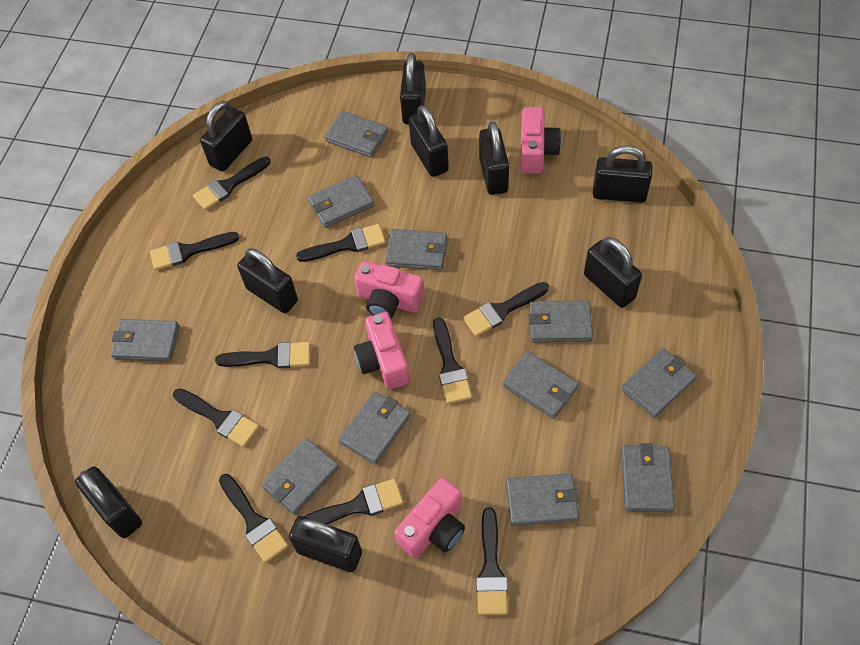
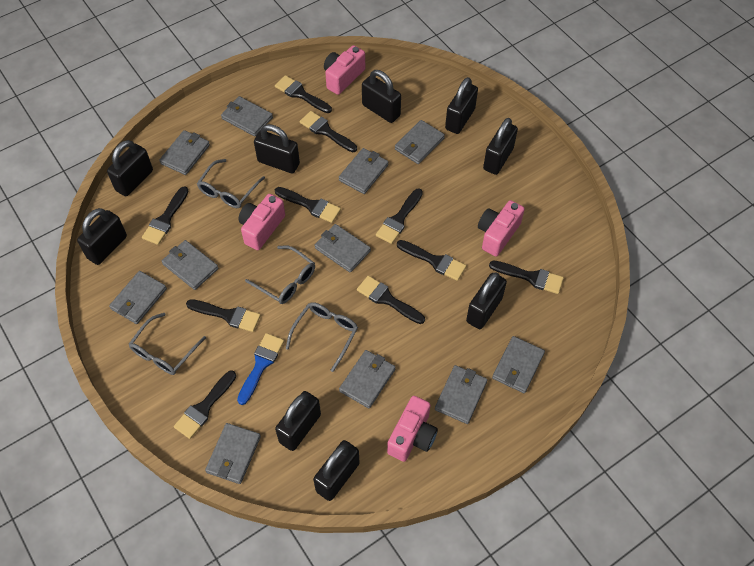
blue brush: 0 -> 1
grey glasses: 0 -> 4

